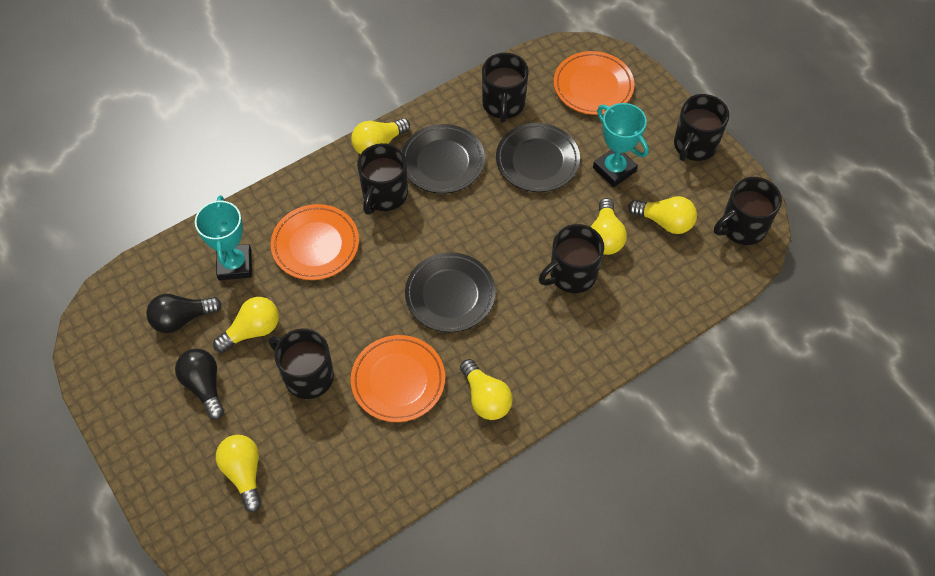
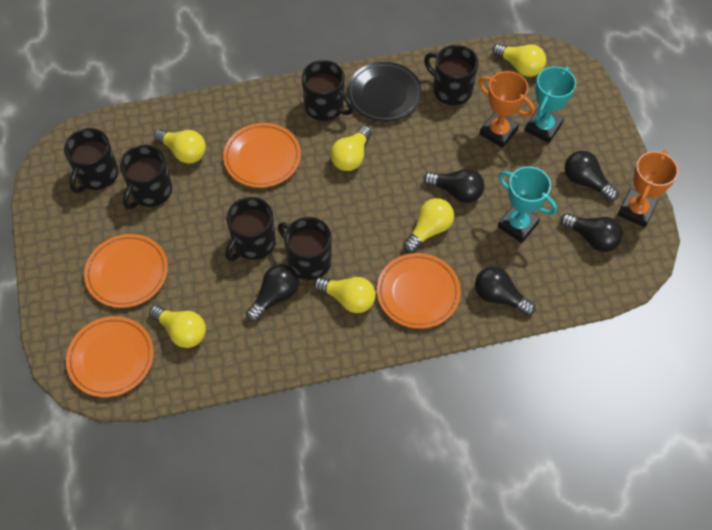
black light bulb: 2 -> 5
black plate: 3 -> 1
orange plate: 3 -> 4
orange trophy: 0 -> 2

